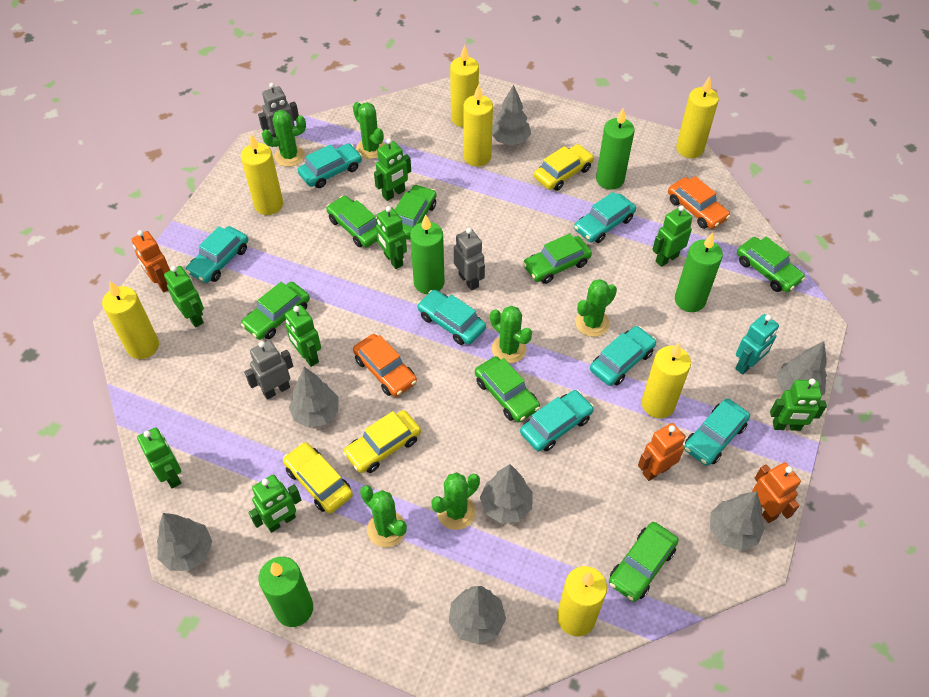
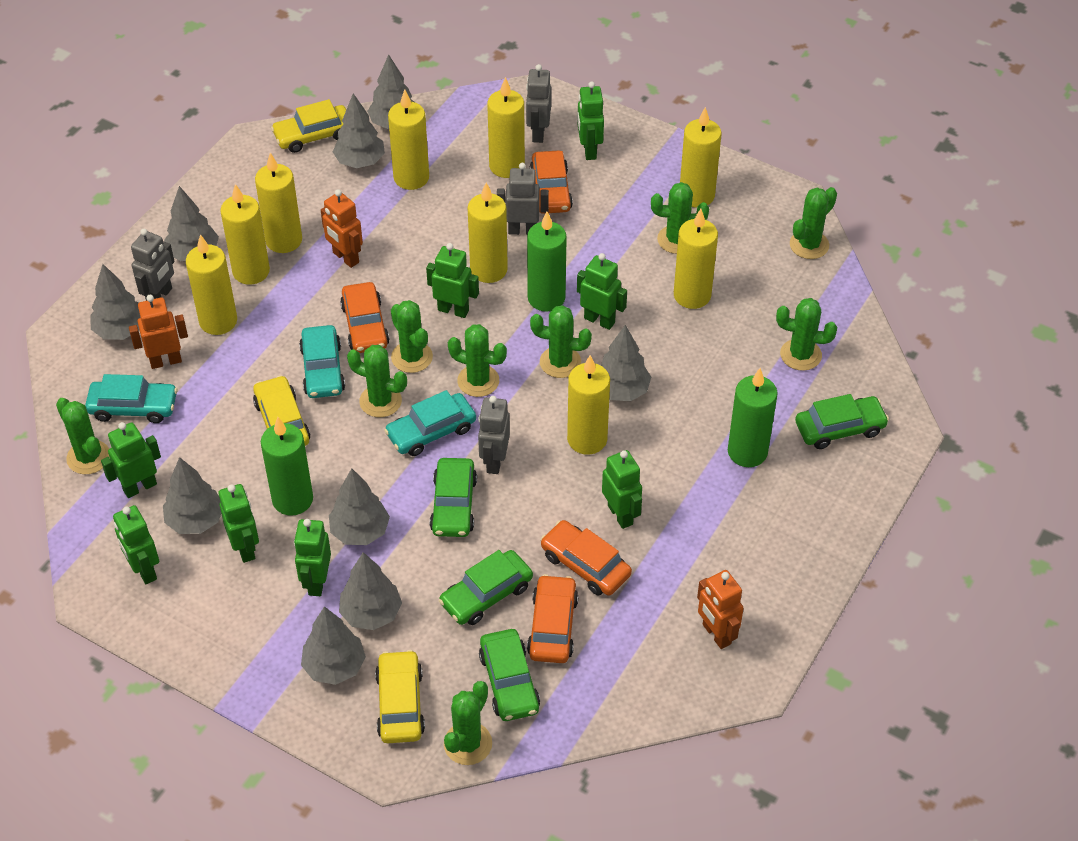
green cactus: 6 -> 9
green candle: 4 -> 3
green car: 7 -> 4
grey robot: 3 -> 4
grey tree: 7 -> 9
orange car: 2 -> 4
turquoise car: 7 -> 3
turquoise robot: 1 -> 0
yellow candle: 7 -> 9

